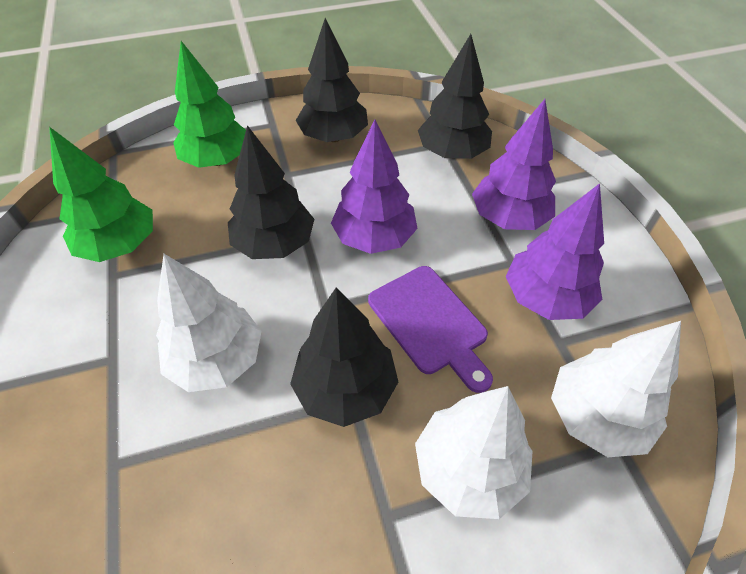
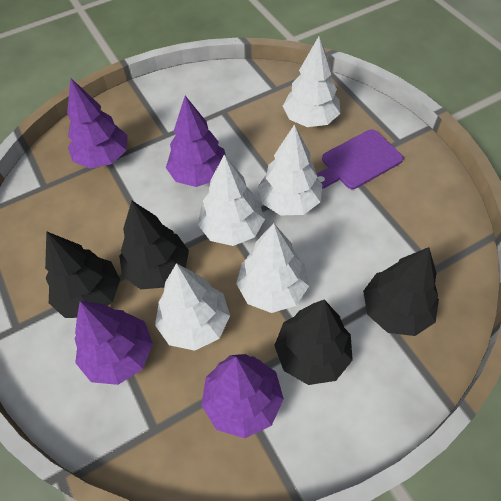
green tree: 2 -> 0
purple tree: 3 -> 4
white tree: 3 -> 5

